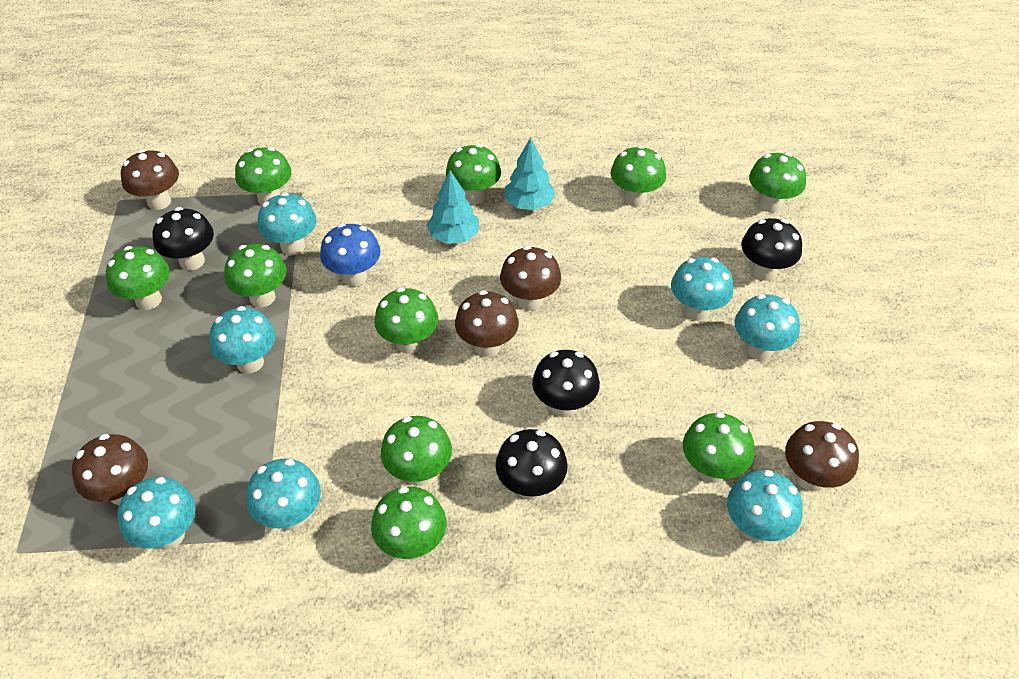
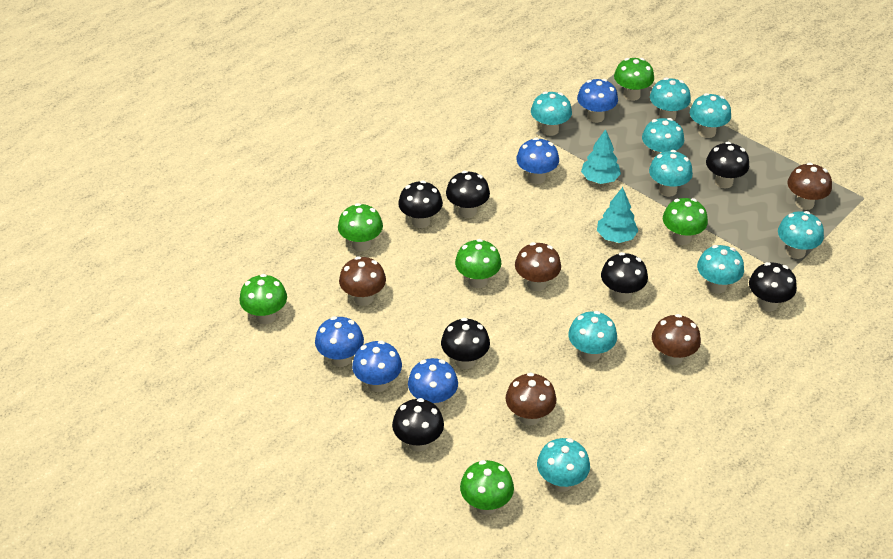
black mushroom: 4 -> 7
blue mushroom: 1 -> 5
green mushroom: 10 -> 6
turquoise mushroom: 7 -> 9

